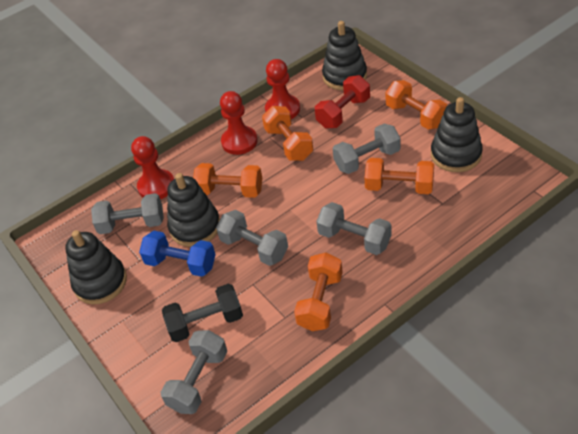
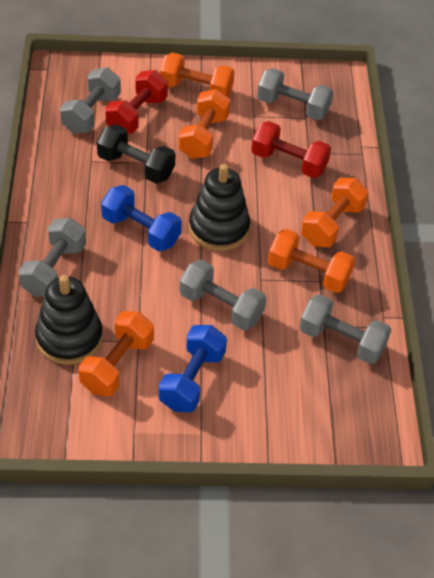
black stacking toy: 4 -> 2
blue dumbbell: 1 -> 2
red dumbbell: 1 -> 2
red pawn: 3 -> 0

